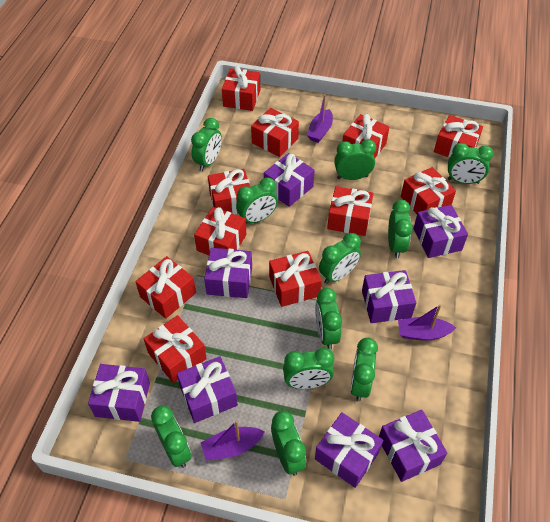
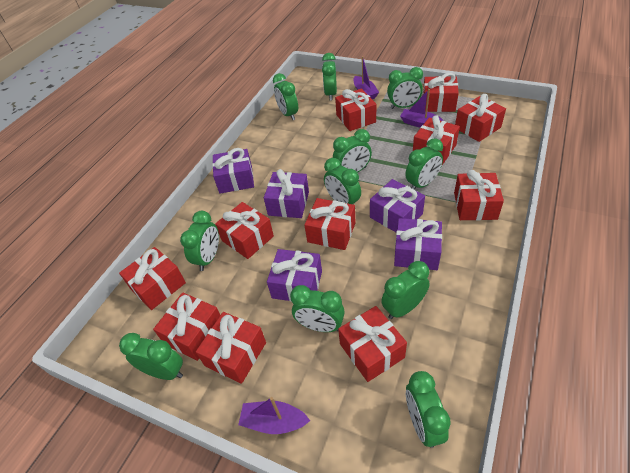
purple gift: 8 -> 5

